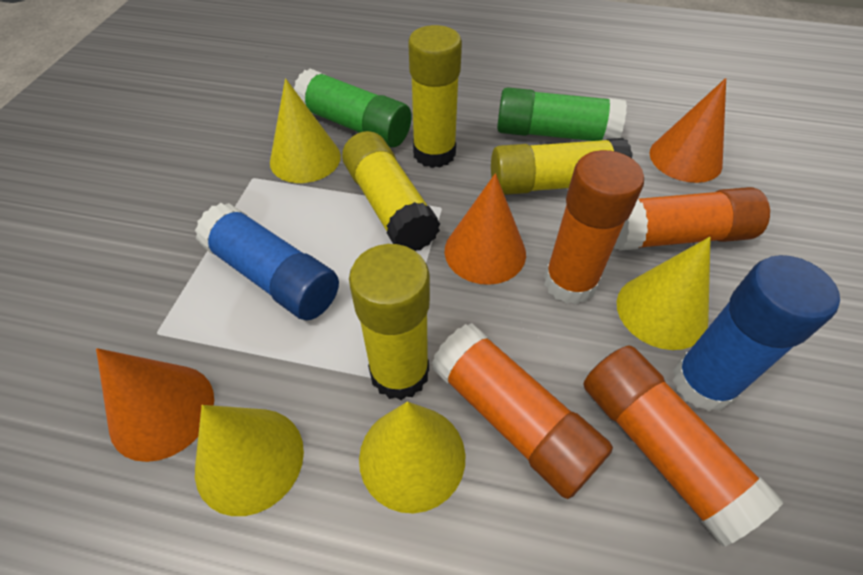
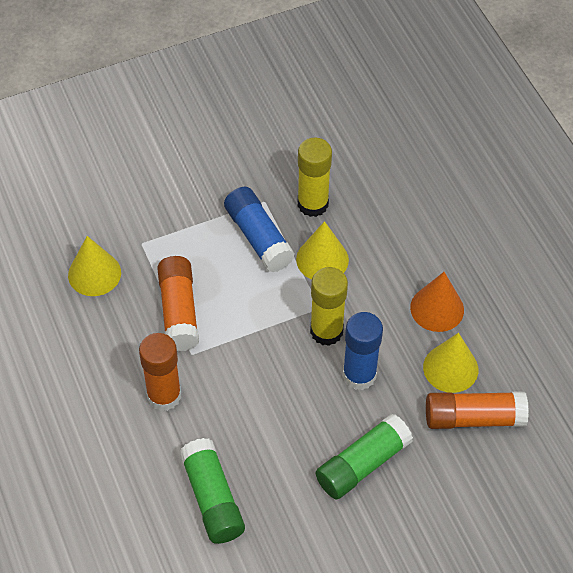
orange cone: 3 -> 1
orange glue stick: 4 -> 3
yellow cone: 4 -> 3
yellow glue stick: 4 -> 2

